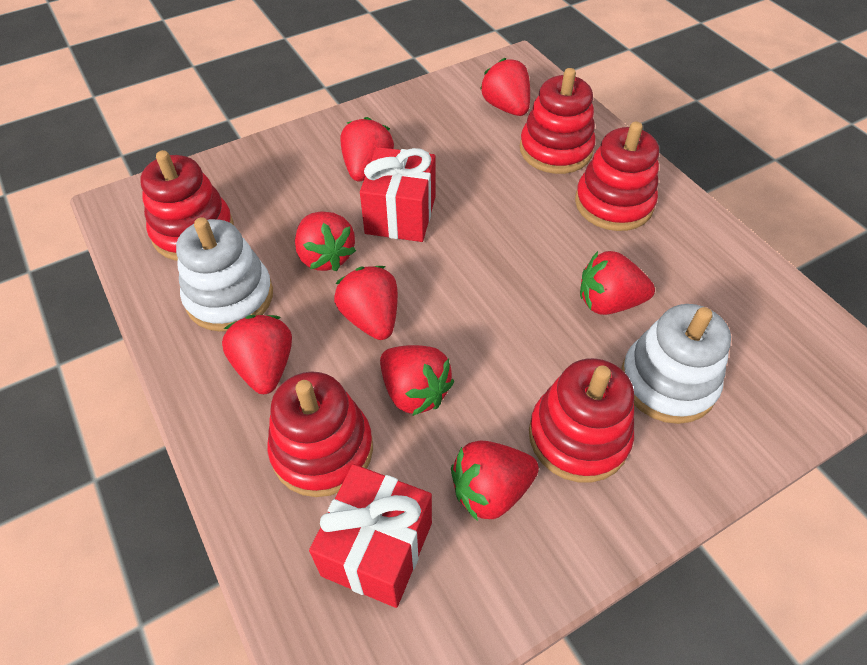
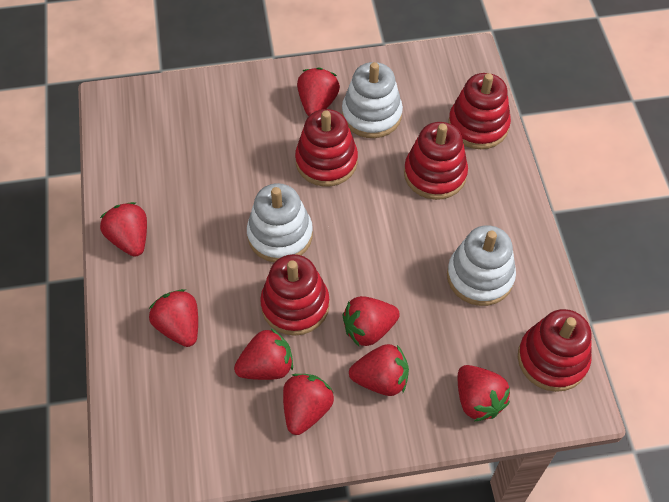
red gift: 2 -> 0
white stacking toy: 2 -> 3

